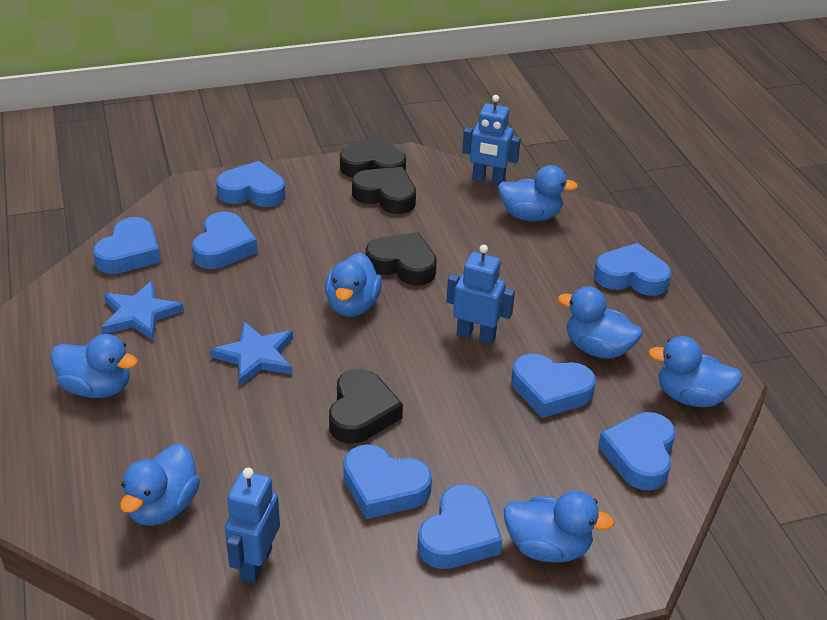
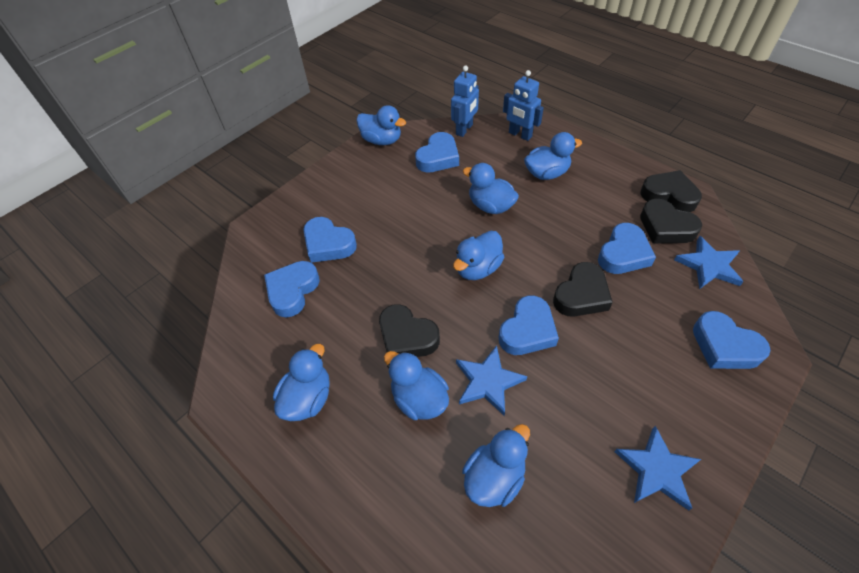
blue heart: 8 -> 6
blue robot: 3 -> 2
blue star: 2 -> 3

